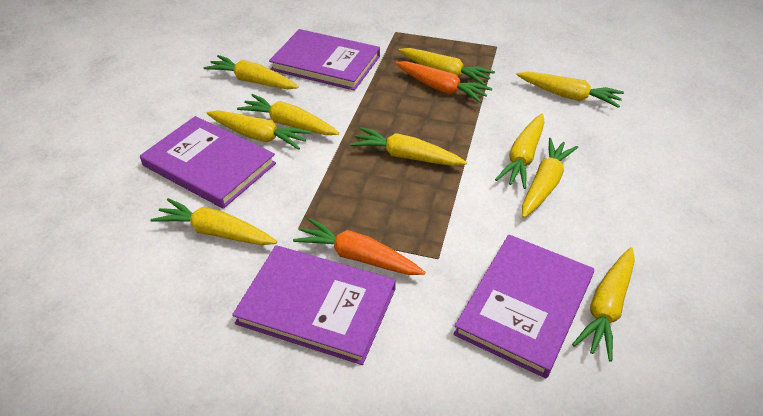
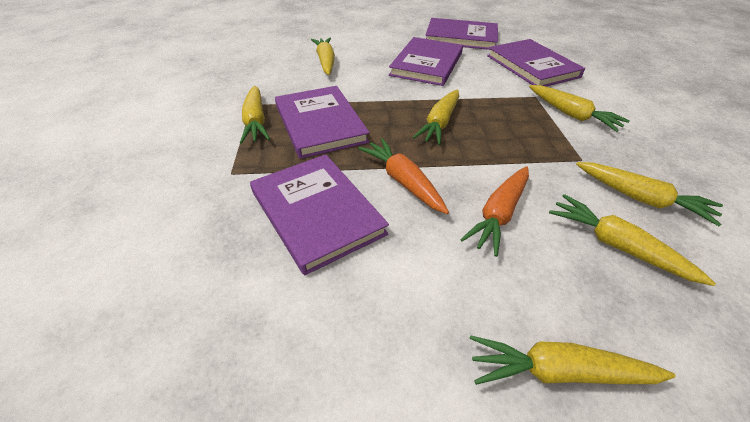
purple book: 4 -> 5
yellow carrot: 10 -> 7

